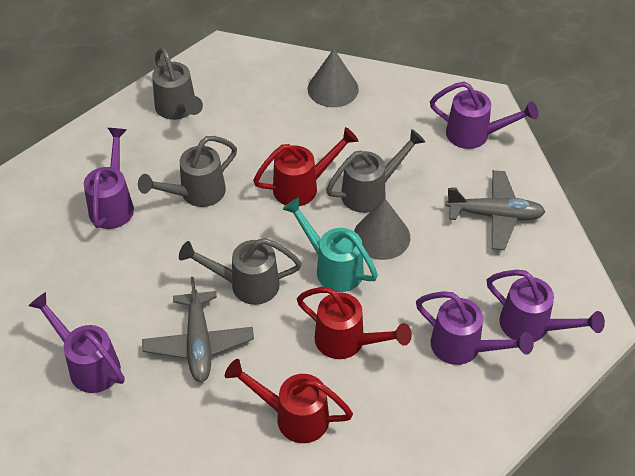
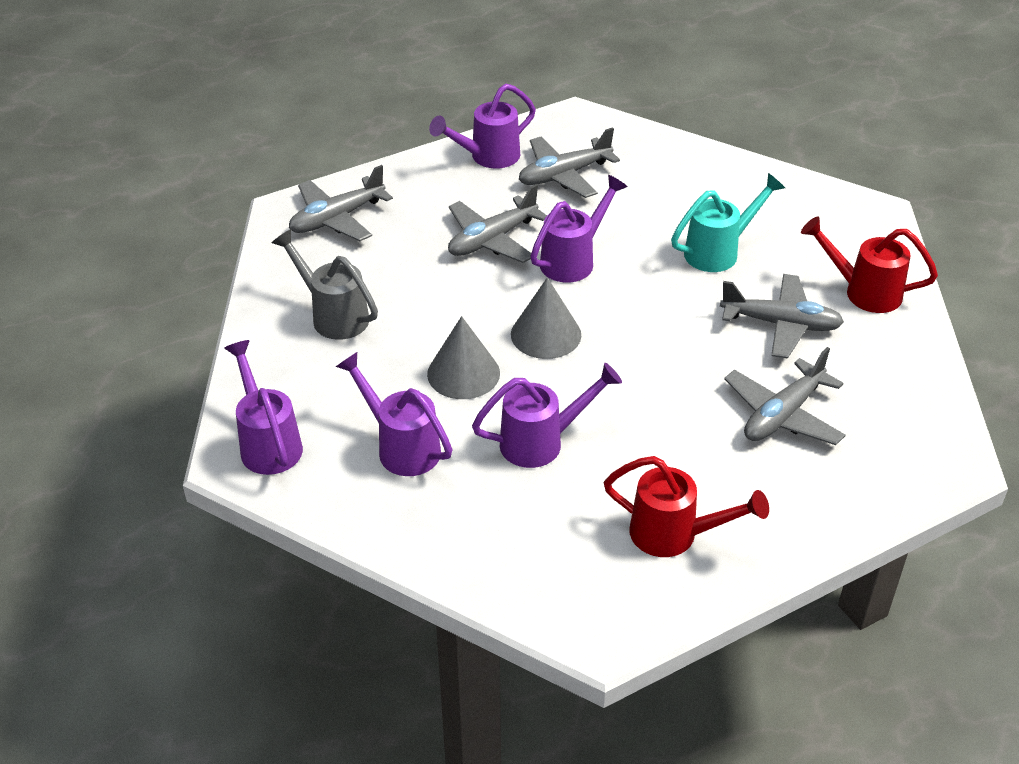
grey plane: 2 -> 5
grey watering can: 4 -> 1
red watering can: 3 -> 2

